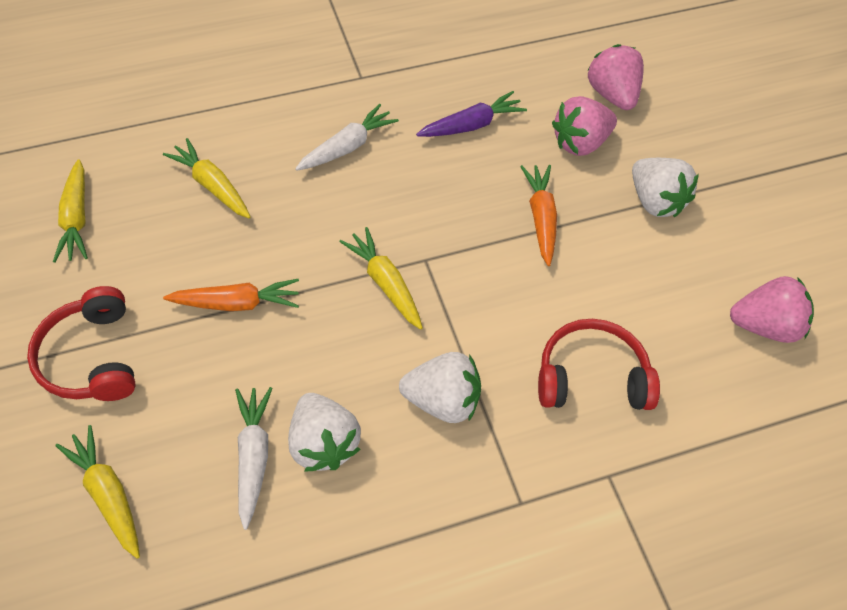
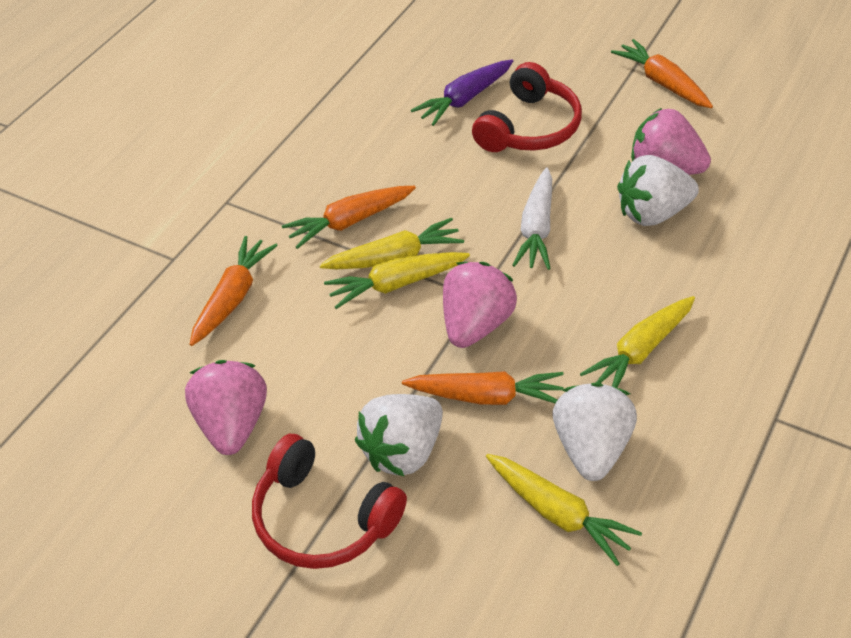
orange carrot: 2 -> 4
white carrot: 2 -> 1

